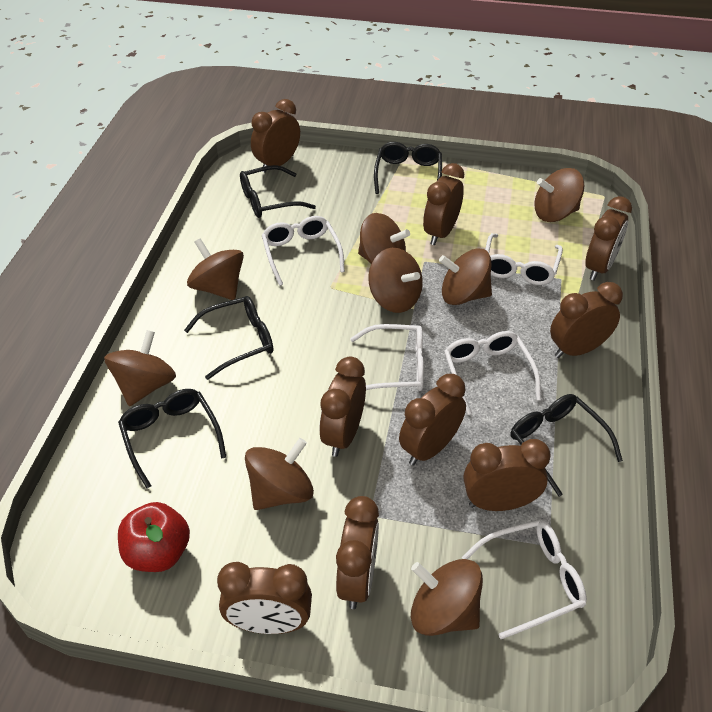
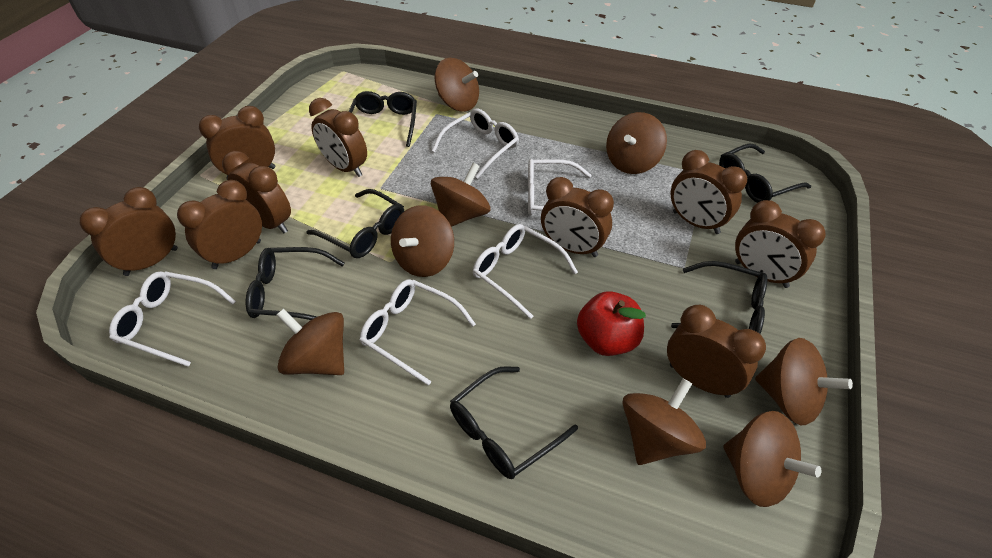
black glasses: 5 -> 6

